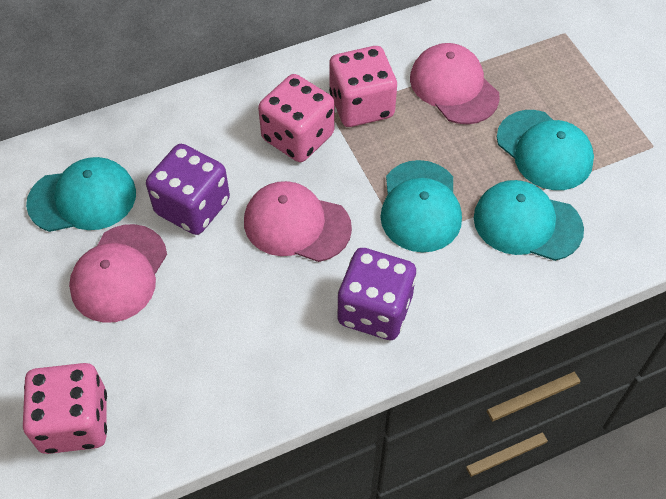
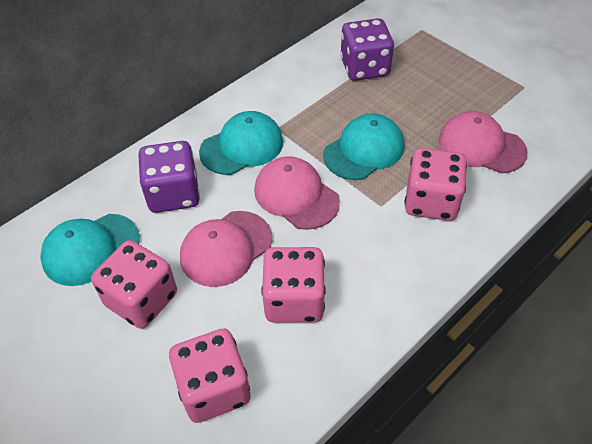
pink dice: 3 -> 4
turquoise cap: 4 -> 3

